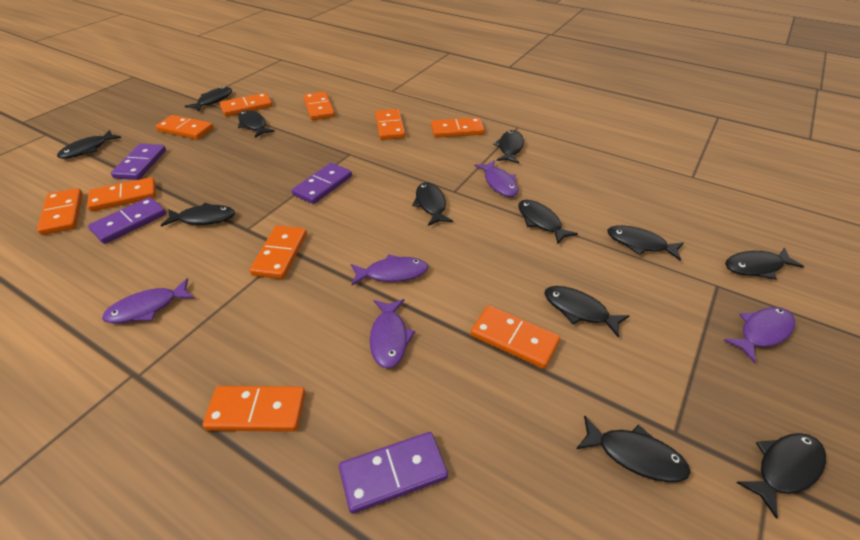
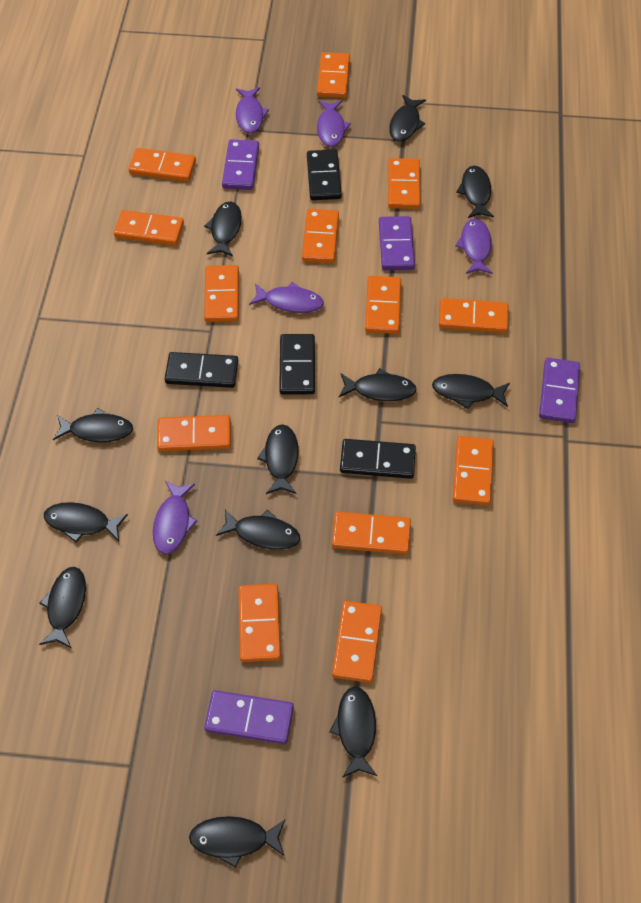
black domino: 0 -> 4
orange domino: 10 -> 13

